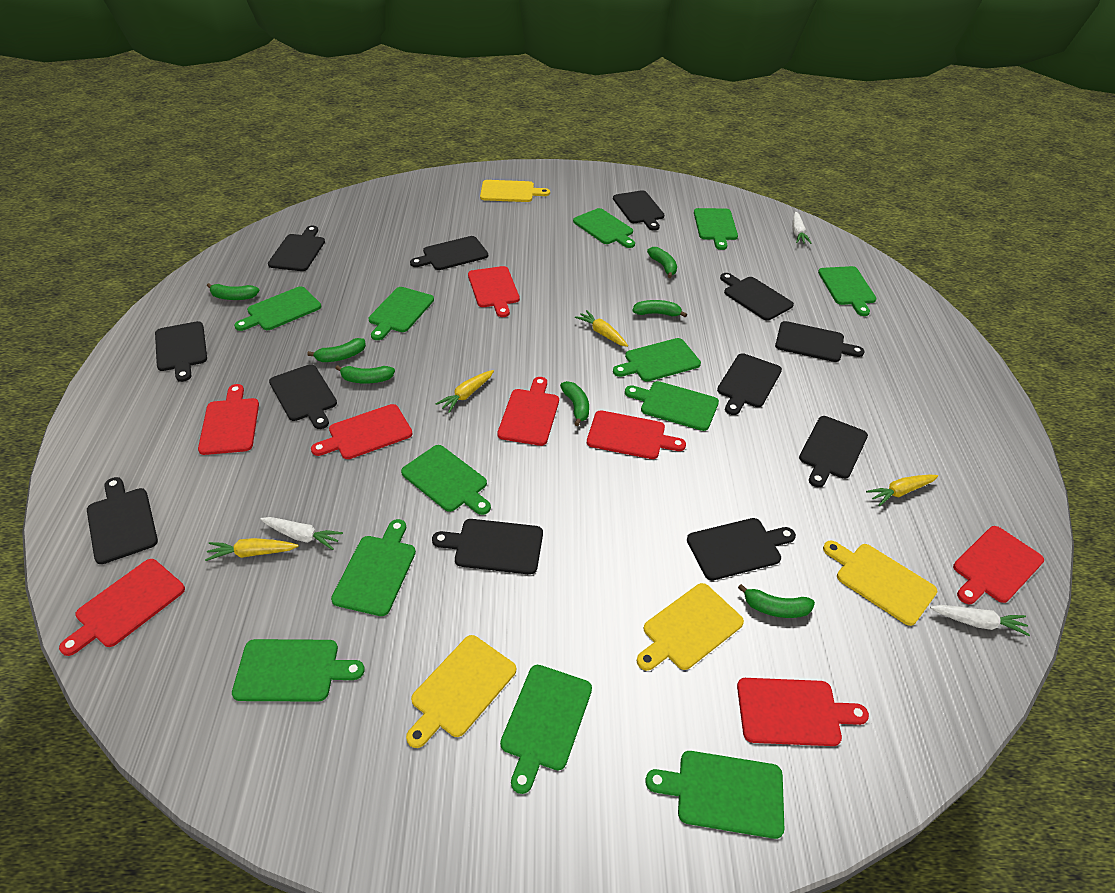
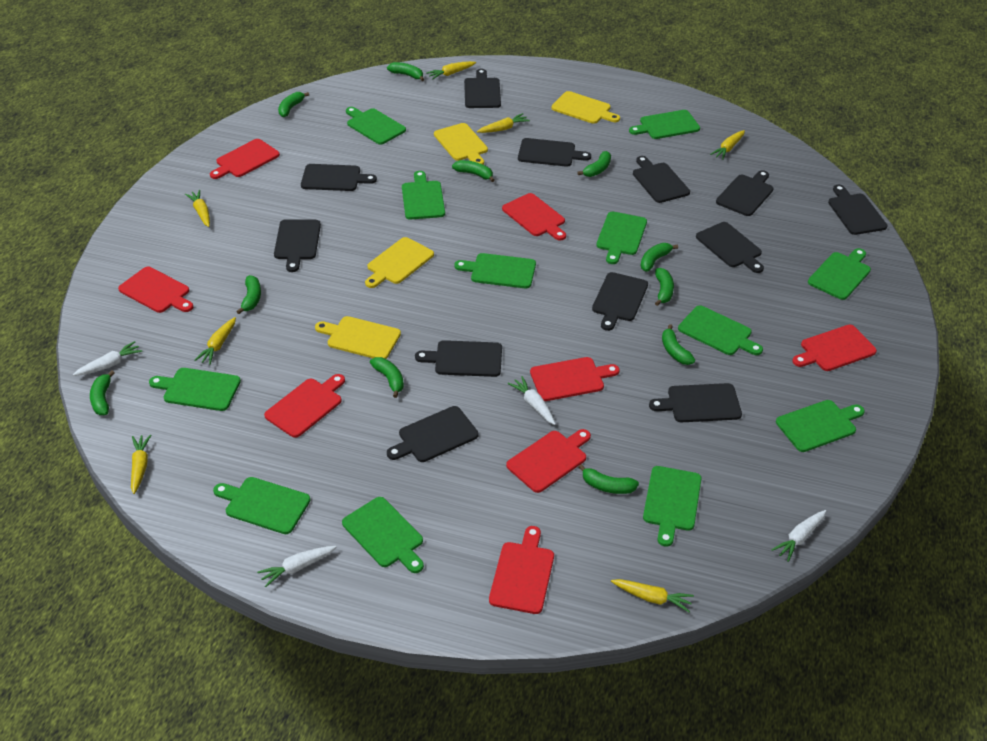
green banana: 7 -> 11
white carrot: 3 -> 4
yellow carrot: 4 -> 7

